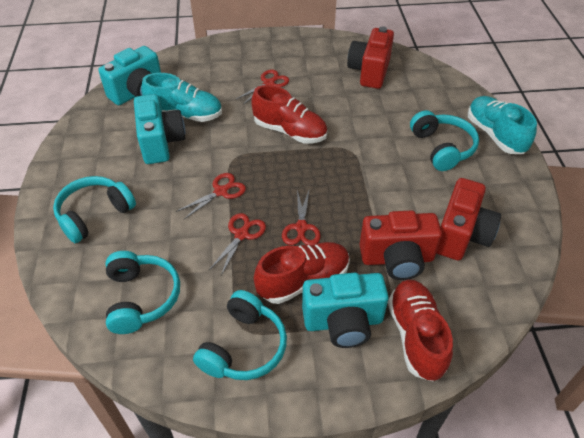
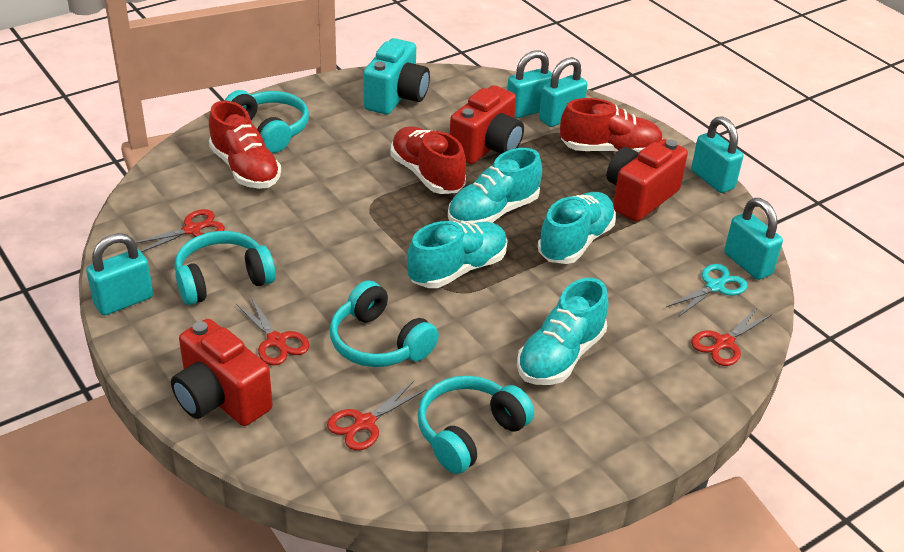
turquoise camera: 3 -> 1
turquoise padlock: 0 -> 5
turquoise scissors: 0 -> 1
turquoise shoe: 2 -> 4

